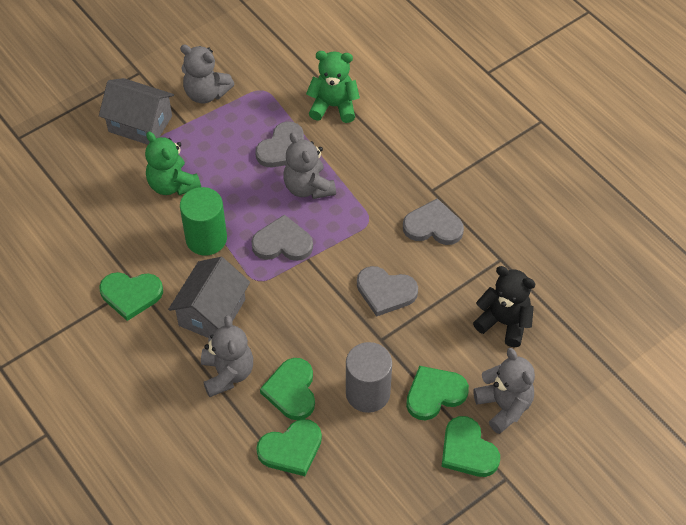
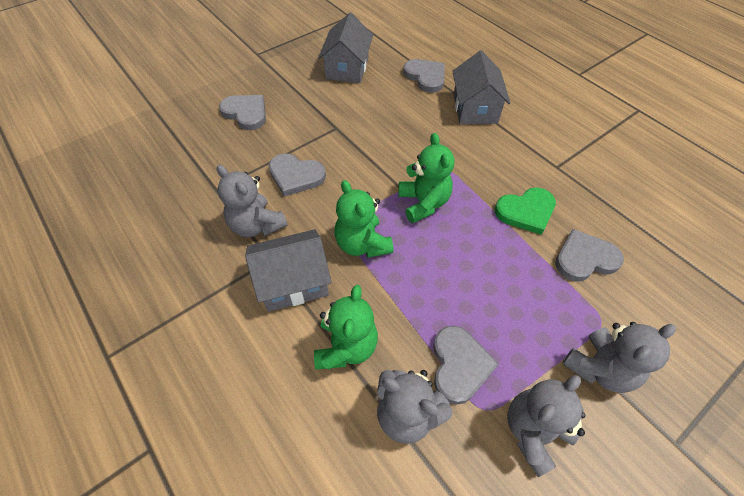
black teddy bear: 1 -> 0
green cylinder: 1 -> 0
green heart: 5 -> 1
green teddy bear: 2 -> 3
grey cylinder: 1 -> 0
grey heart: 4 -> 5
grey house: 2 -> 3

